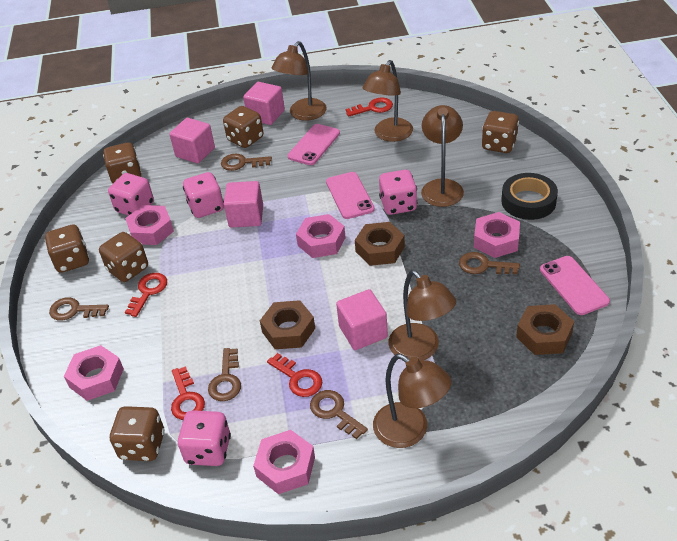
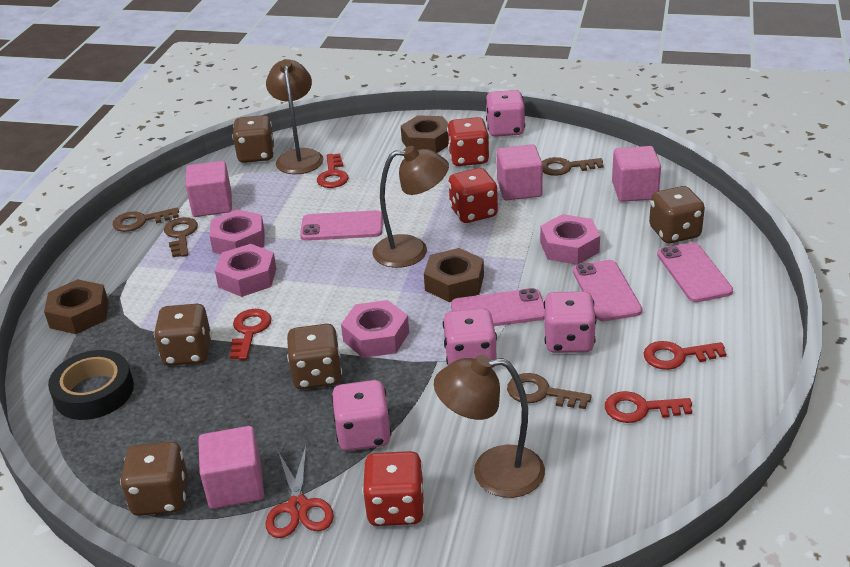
brown dice: 6 -> 5
brown key: 5 -> 4
brown lamp: 5 -> 3
pink nut: 5 -> 4
pink phone: 3 -> 4
red dice: 0 -> 3
red scissors: 0 -> 1

